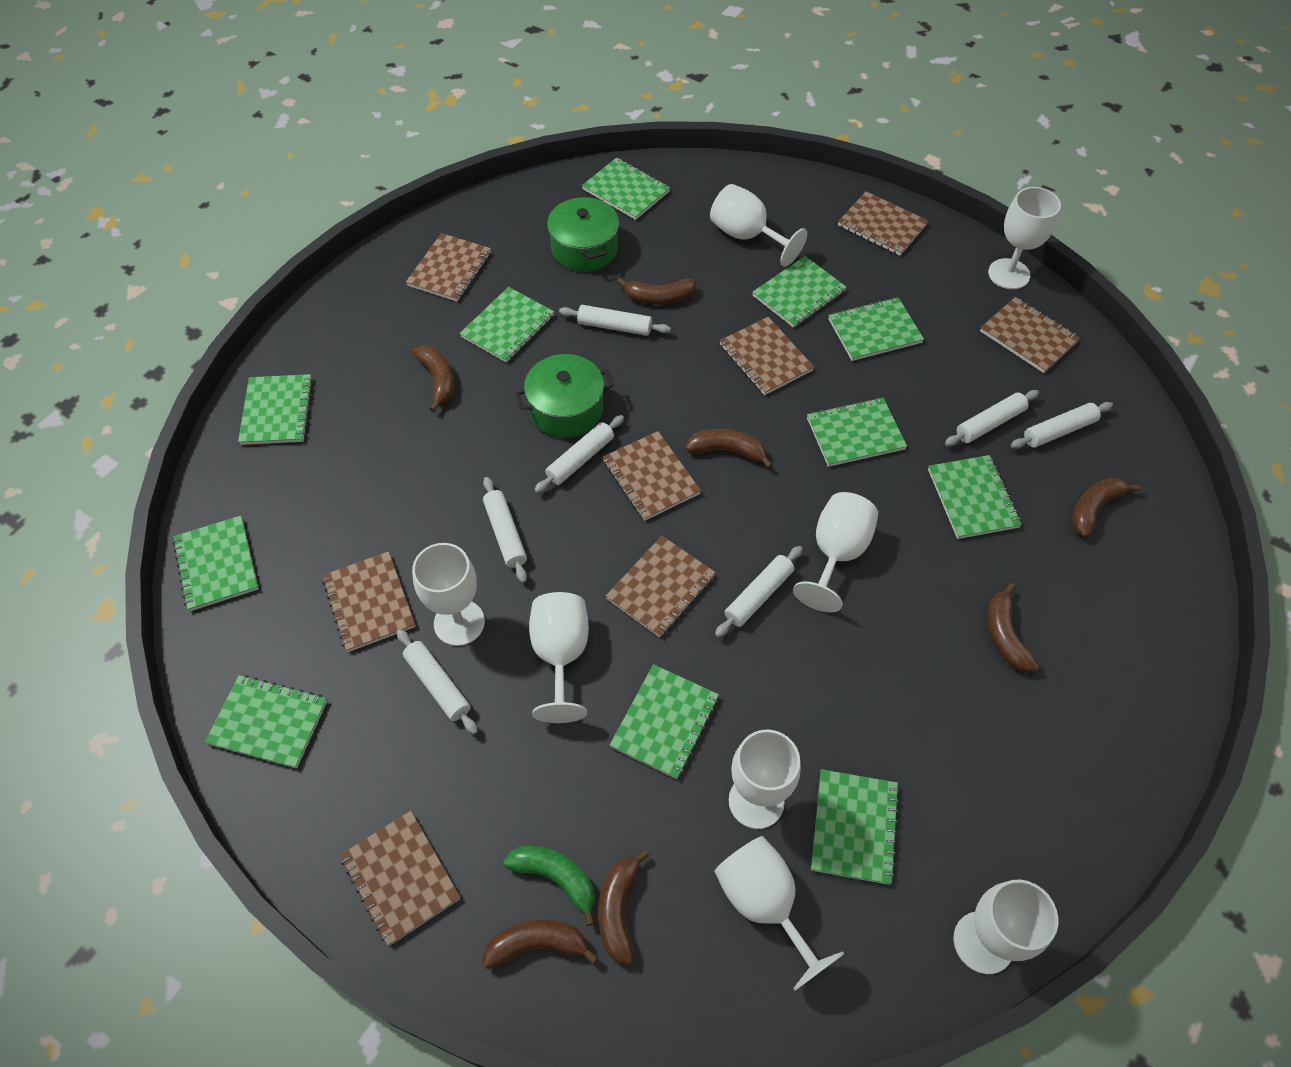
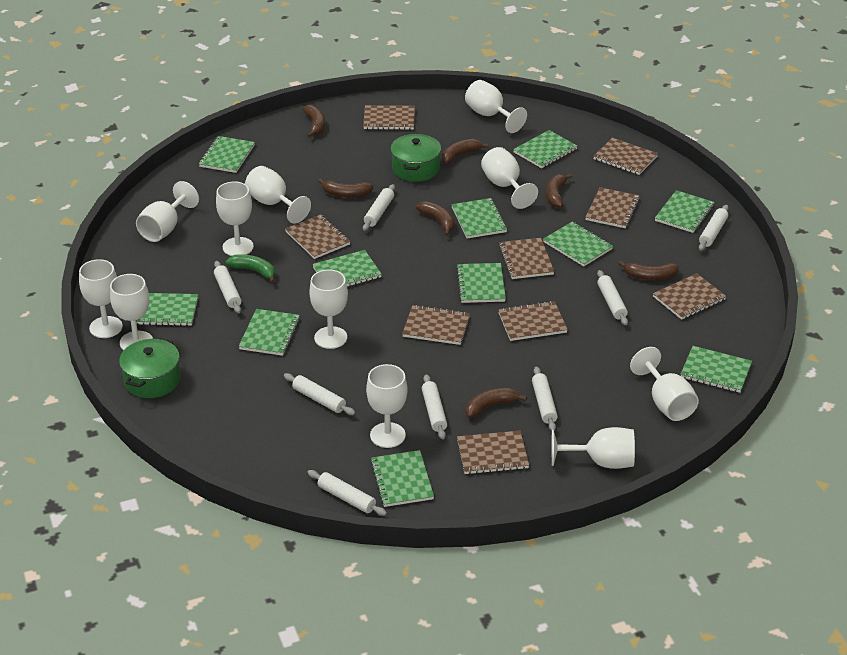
brown notebook: 8 -> 9
white goblet: 8 -> 11
white rolling pin: 7 -> 8

